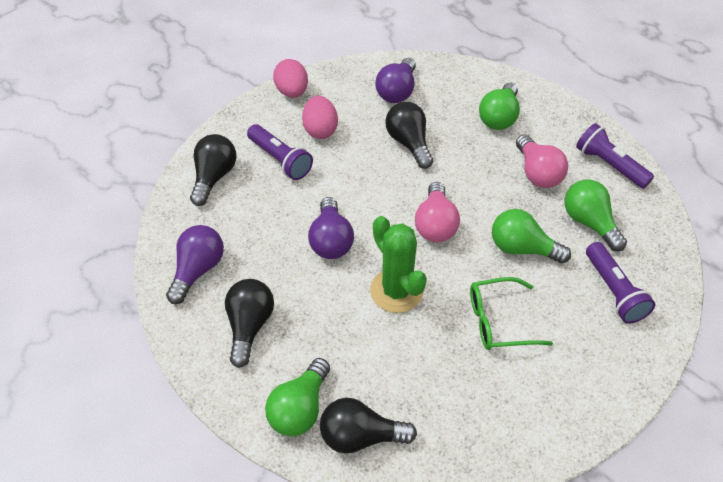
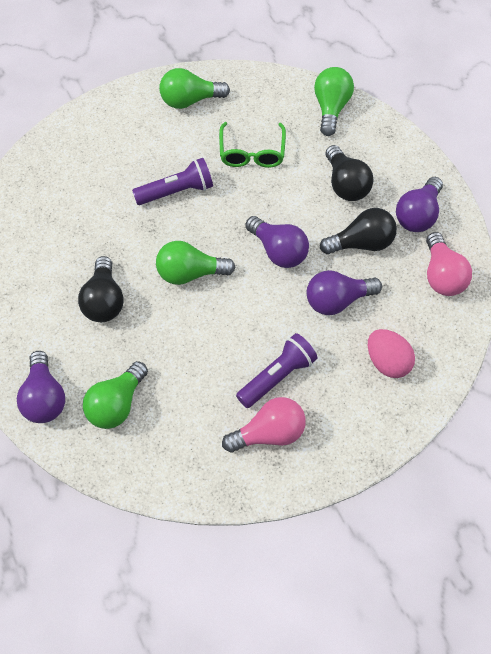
black light bulb: 4 -> 3
green cactus: 1 -> 0
pink egg: 2 -> 1
purple flashlight: 3 -> 2
purple light bulb: 3 -> 4

